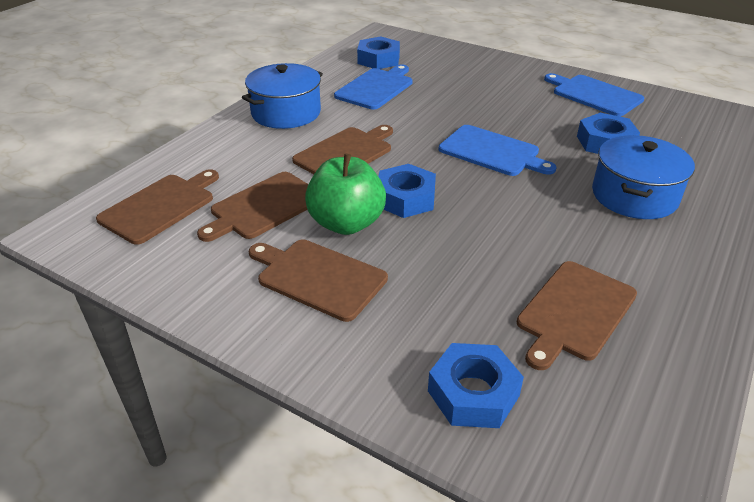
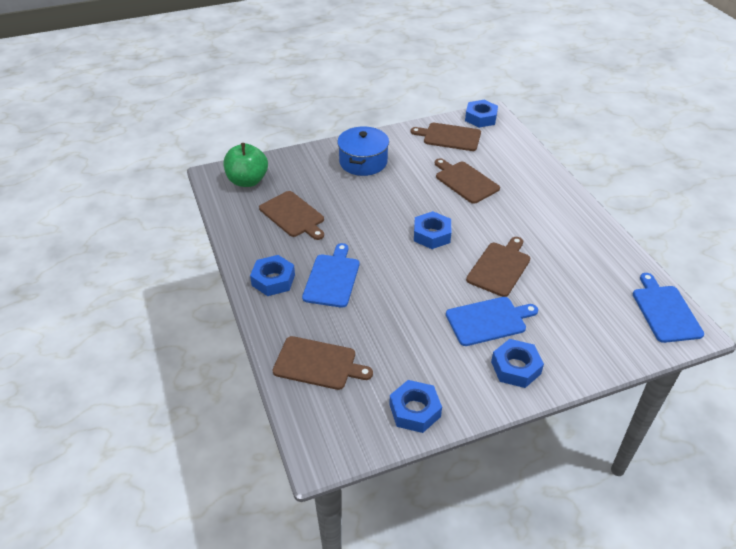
blue nut: 4 -> 5
blue pot: 2 -> 1

